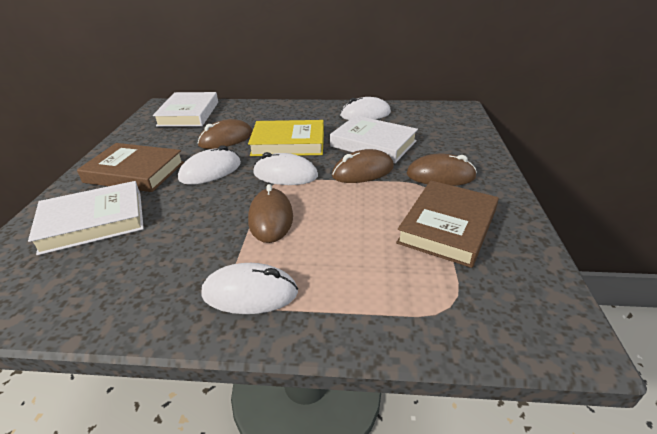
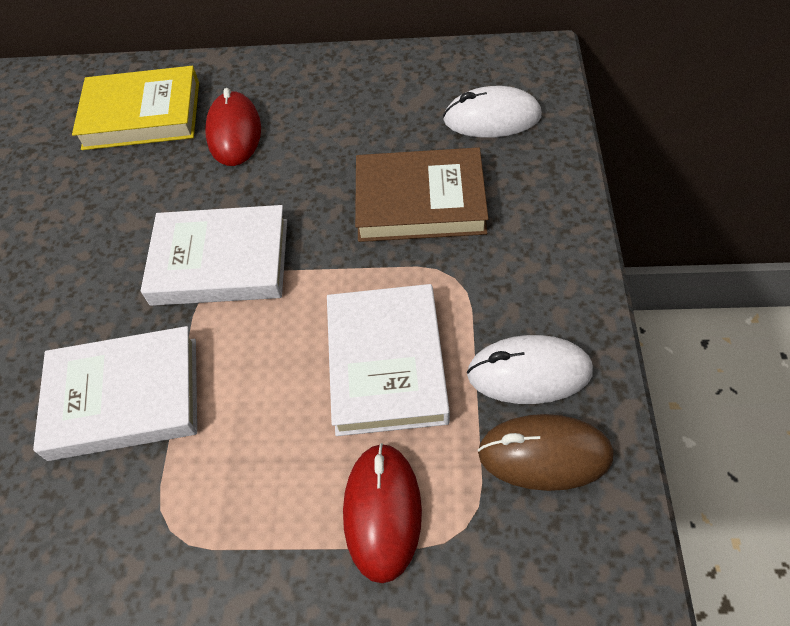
brown book: 2 -> 1
brown mouse: 4 -> 1
red mouse: 0 -> 2
white mouse: 4 -> 2

